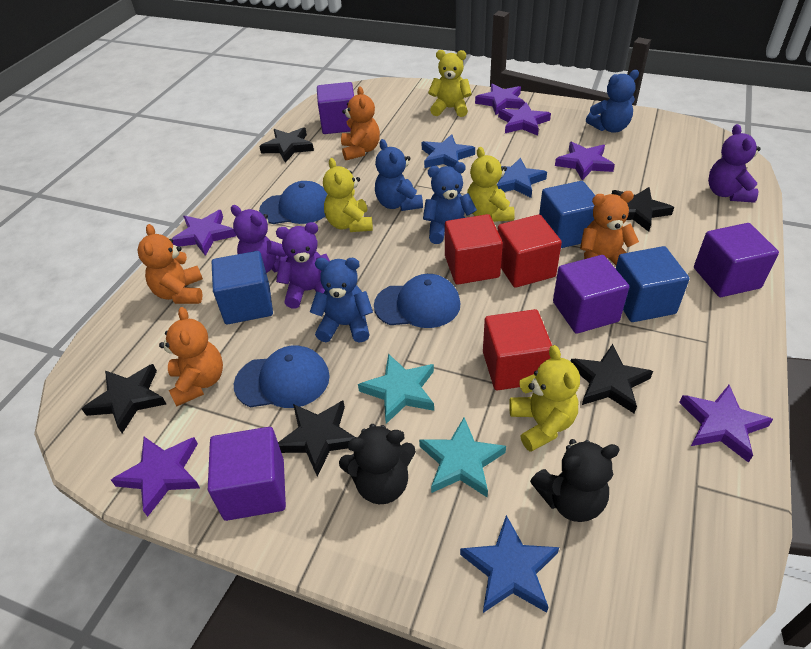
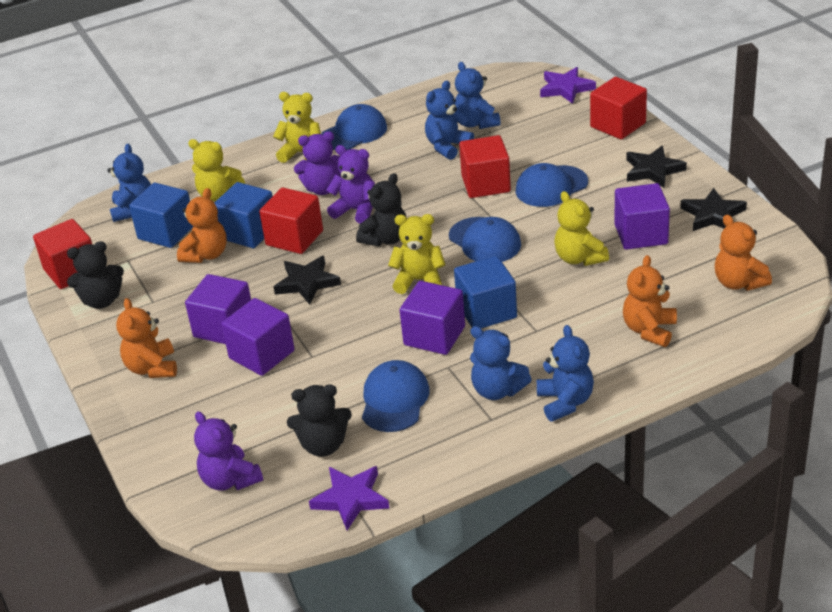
black star: 5 -> 3
black teddy bear: 2 -> 3
blue cap: 3 -> 4
blue star: 3 -> 0
blue teddy bear: 4 -> 5
purple star: 6 -> 2
red cube: 3 -> 4
turquoise star: 2 -> 0

